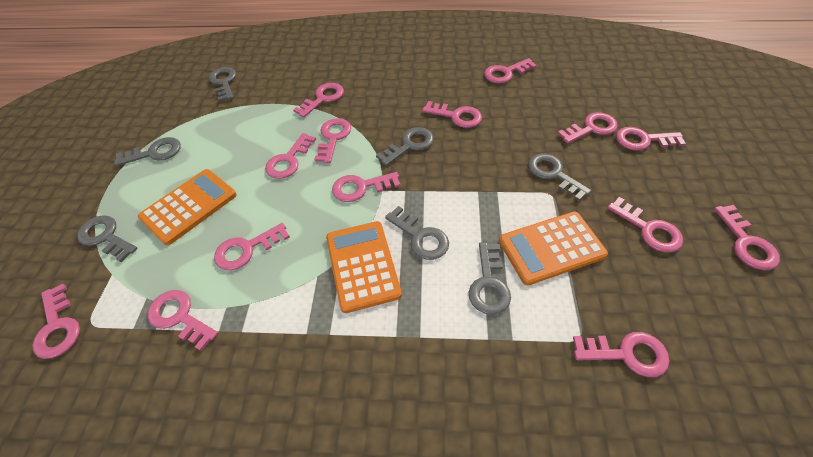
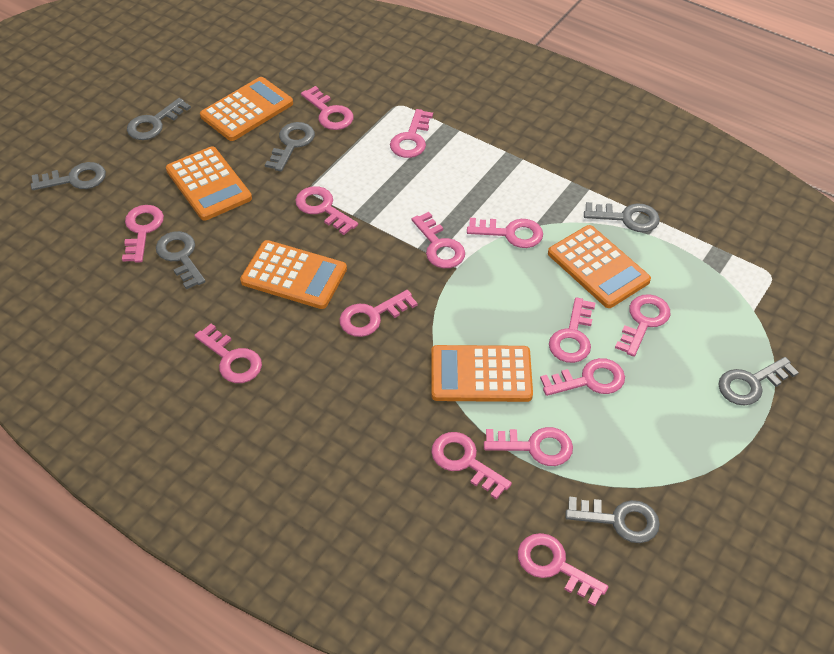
orange calculator: 3 -> 5

